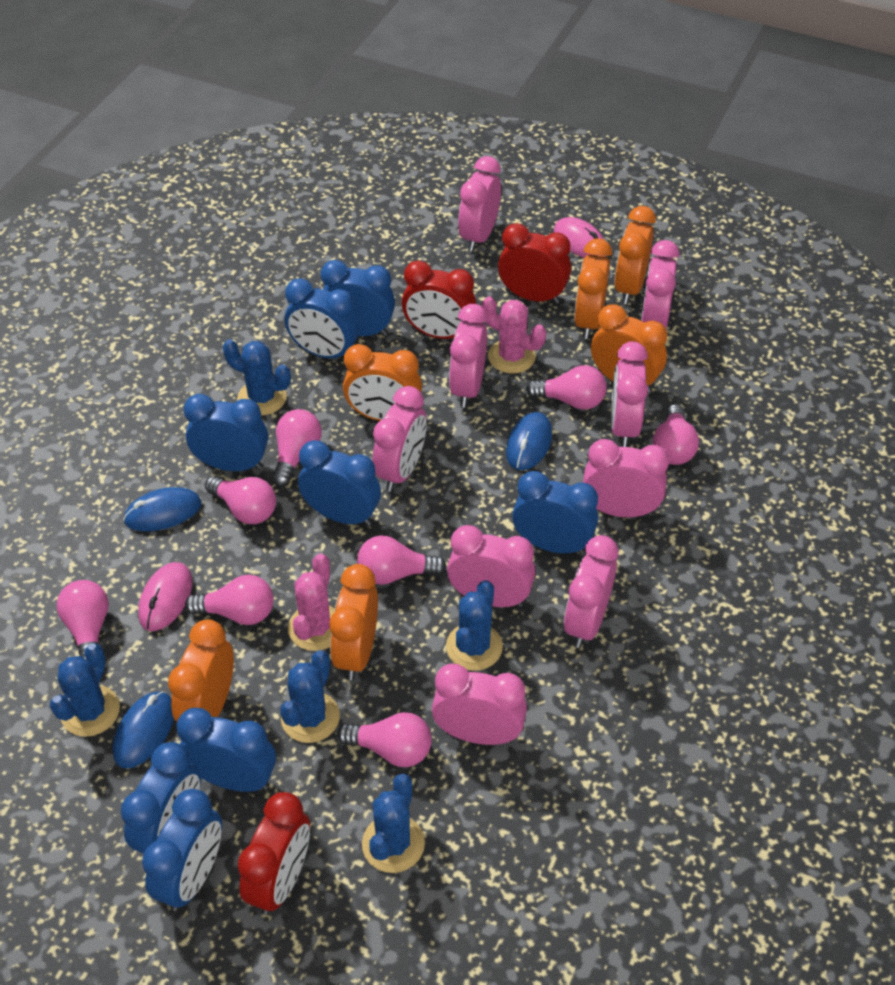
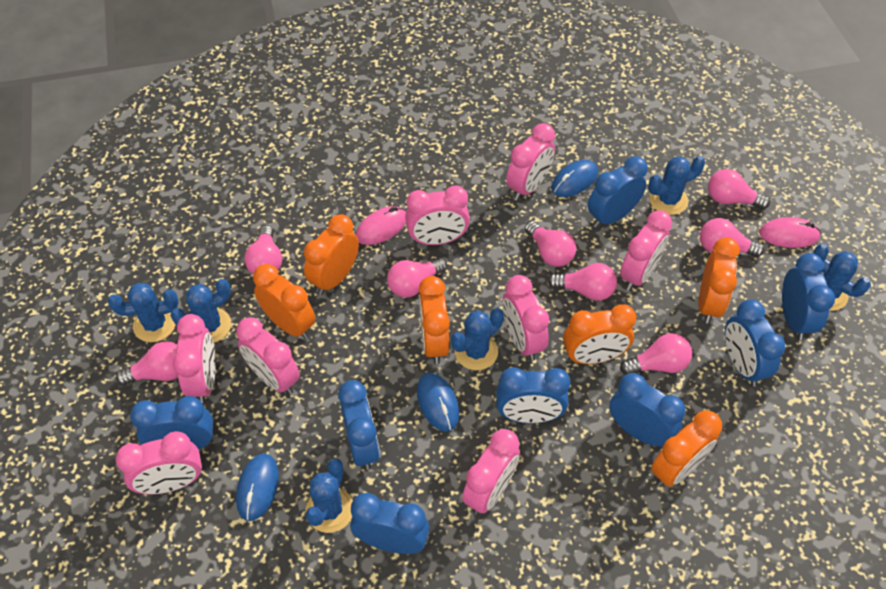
blue cactus: 5 -> 6
pink cactus: 2 -> 0
pink clock: 9 -> 8
red clock: 3 -> 0

